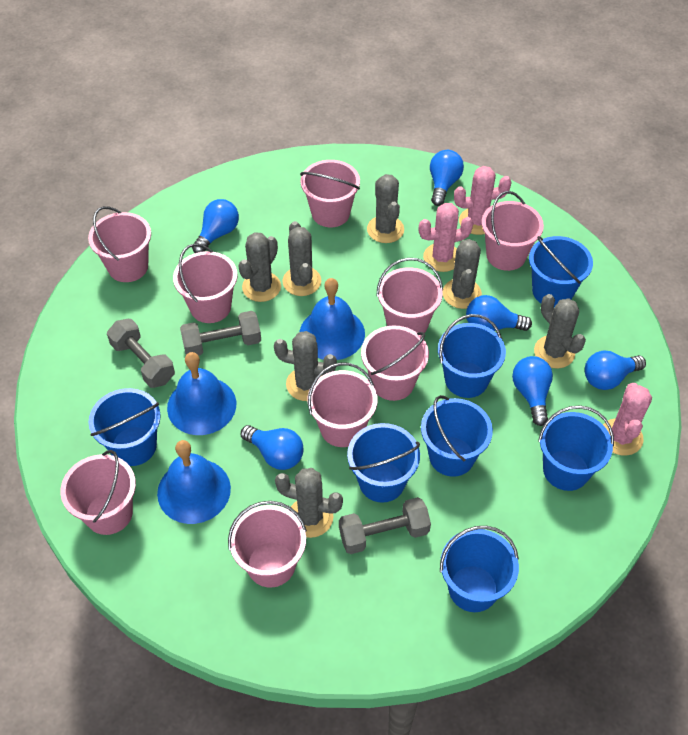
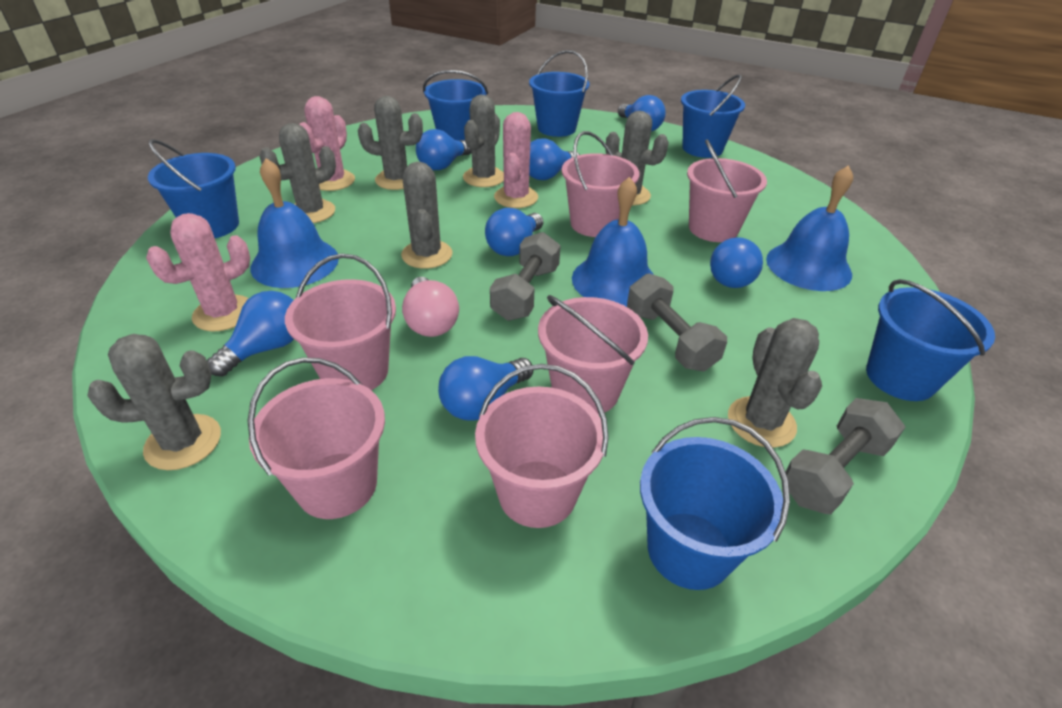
blue bucket: 7 -> 6
blue light bulb: 6 -> 7
pink bucket: 9 -> 6
pink light bulb: 0 -> 1

